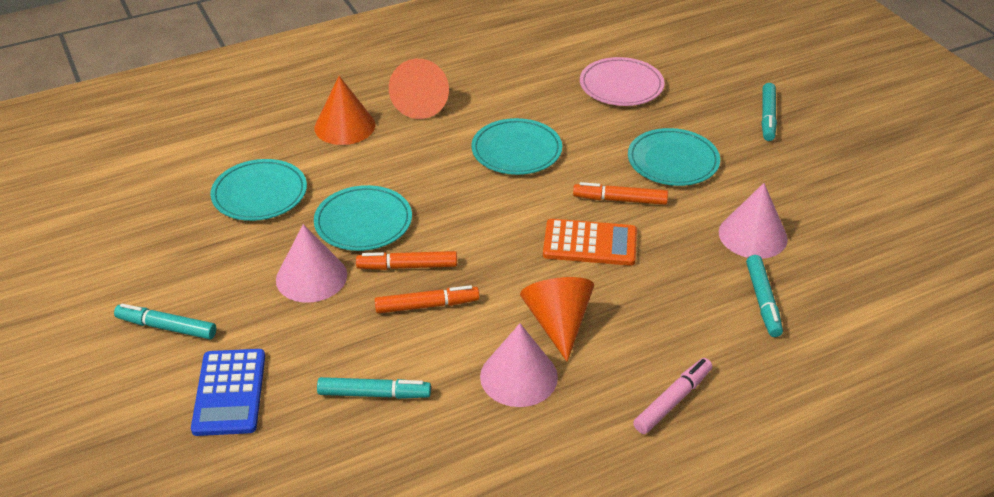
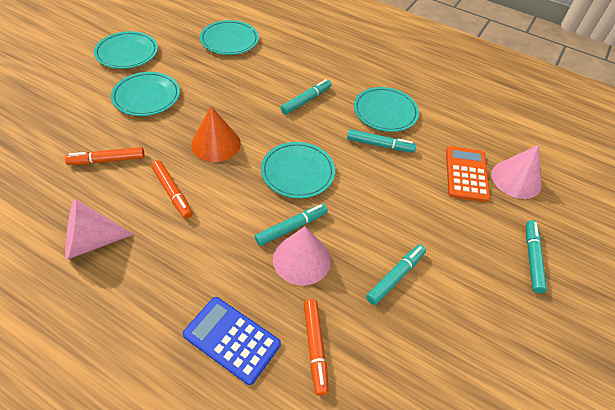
orange cone: 3 -> 1
pink marker: 1 -> 0
pink plate: 1 -> 0
turquoise marker: 4 -> 5
turquoise plate: 4 -> 5

